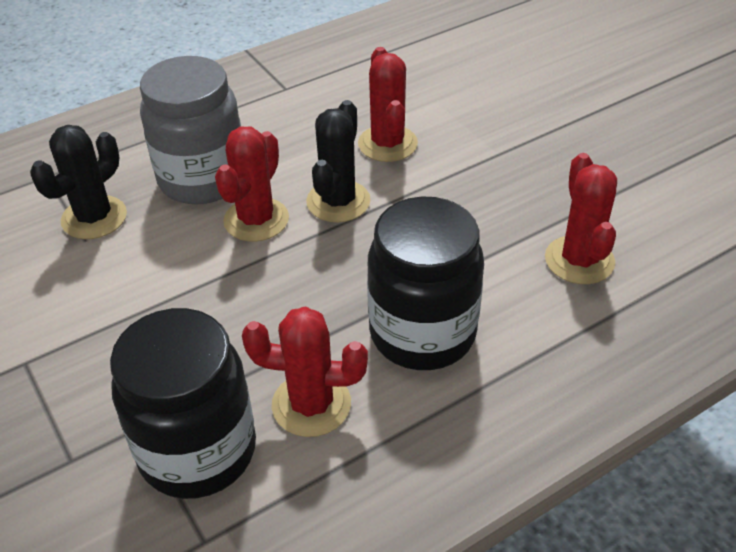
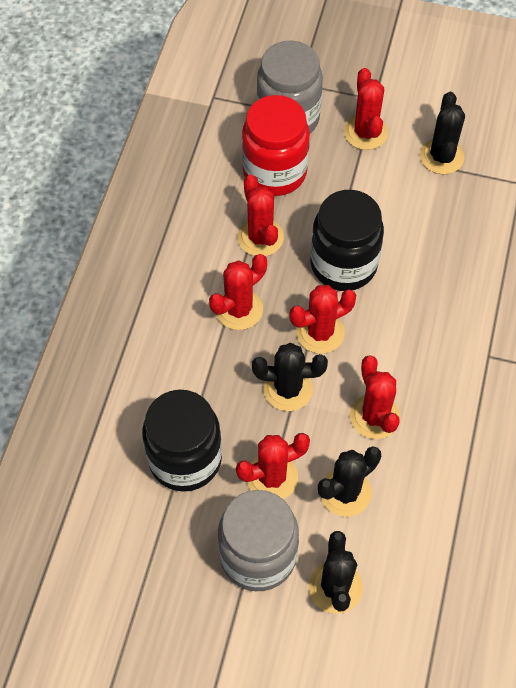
black cactus: 2 -> 4
grey jar: 1 -> 2
red cactus: 4 -> 6
red jar: 0 -> 1

